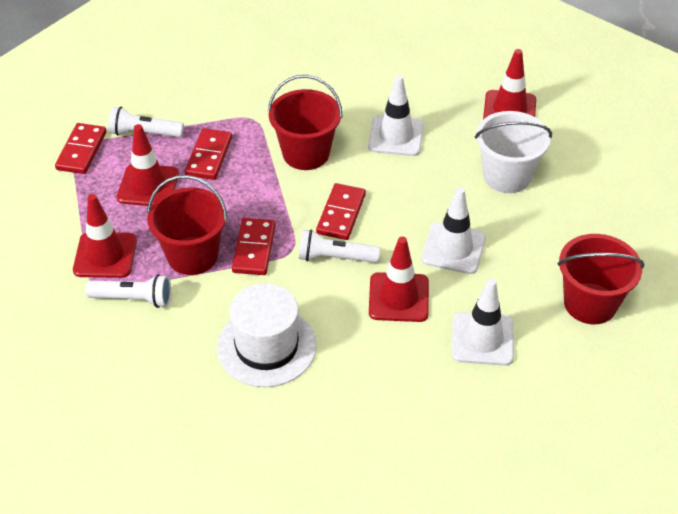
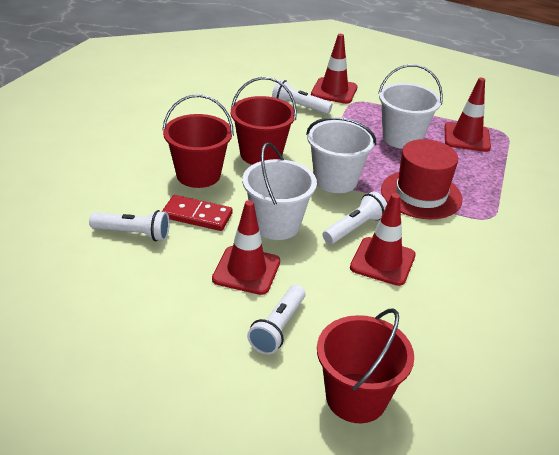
red domino: 4 -> 1
red hat: 0 -> 1
white bucket: 1 -> 3
white flashlight: 3 -> 4
white hat: 1 -> 0
white traffic cone: 3 -> 0

